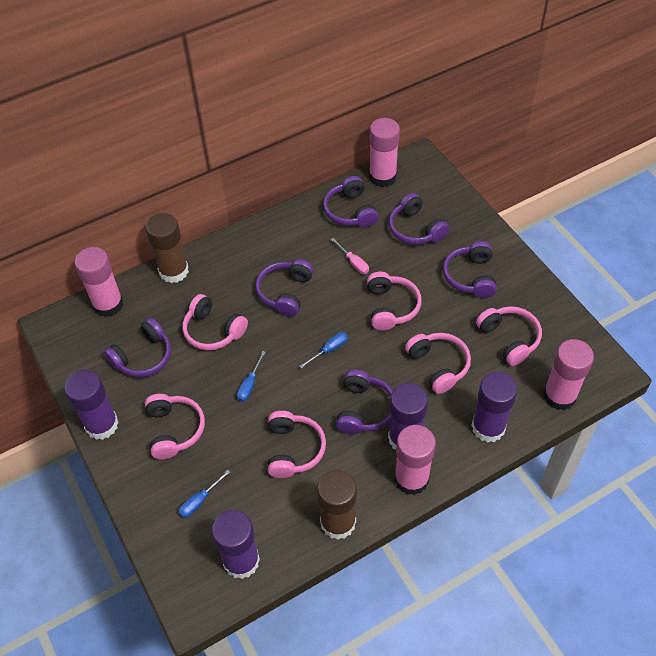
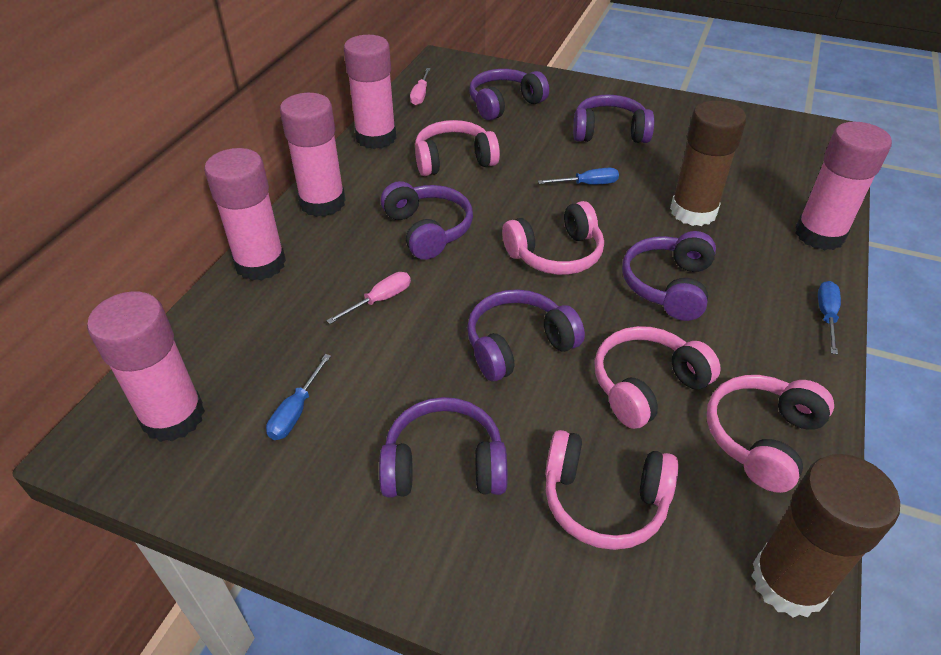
pink glue stick: 4 -> 5
pink headphones: 6 -> 5
pink screwdriver: 1 -> 2
purple glue stick: 4 -> 0

